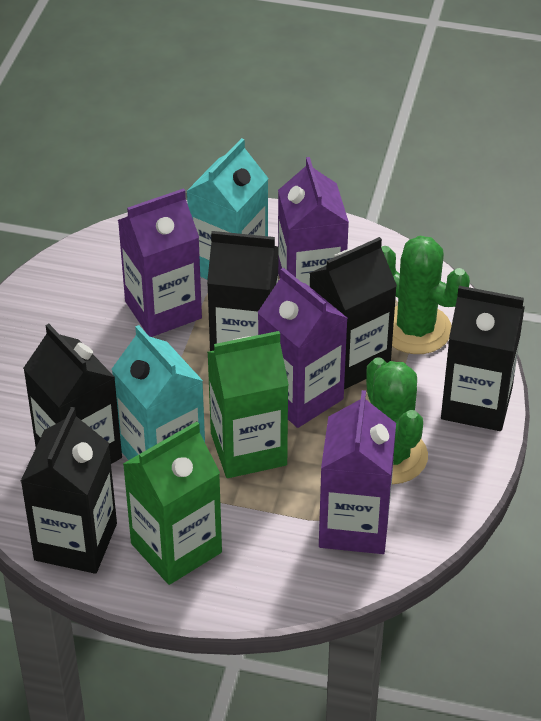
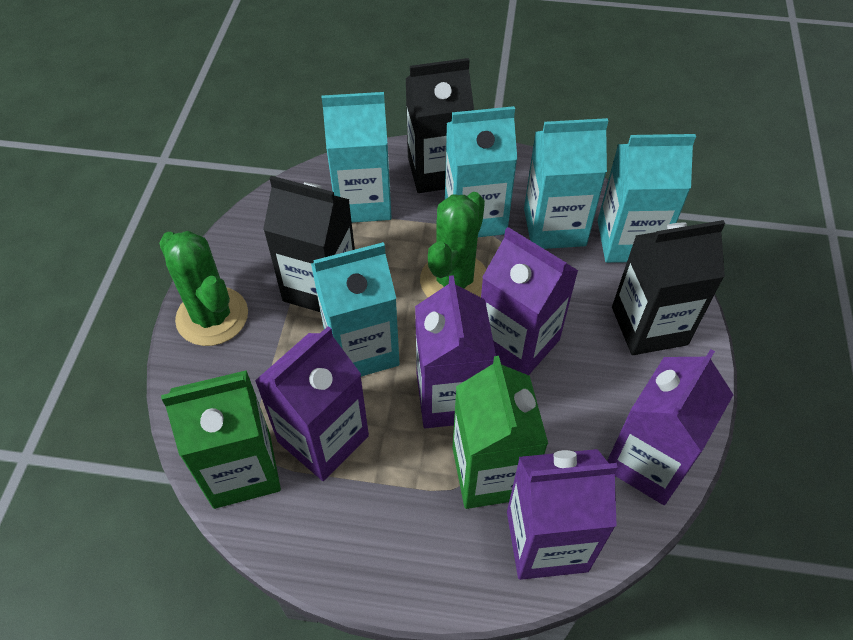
black carton: 5 -> 3
purple carton: 4 -> 5
turquoise carton: 2 -> 5

